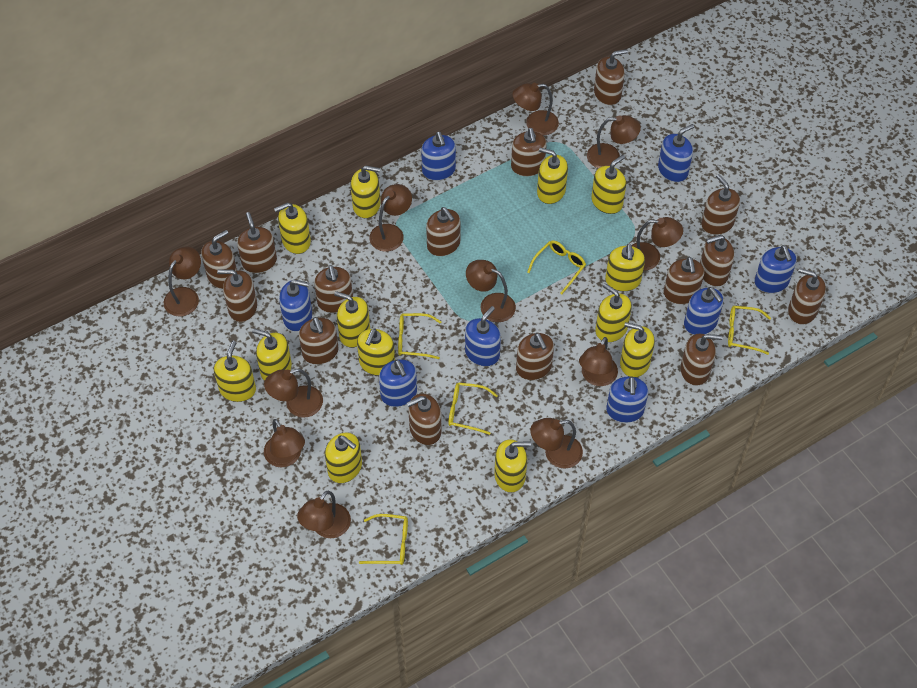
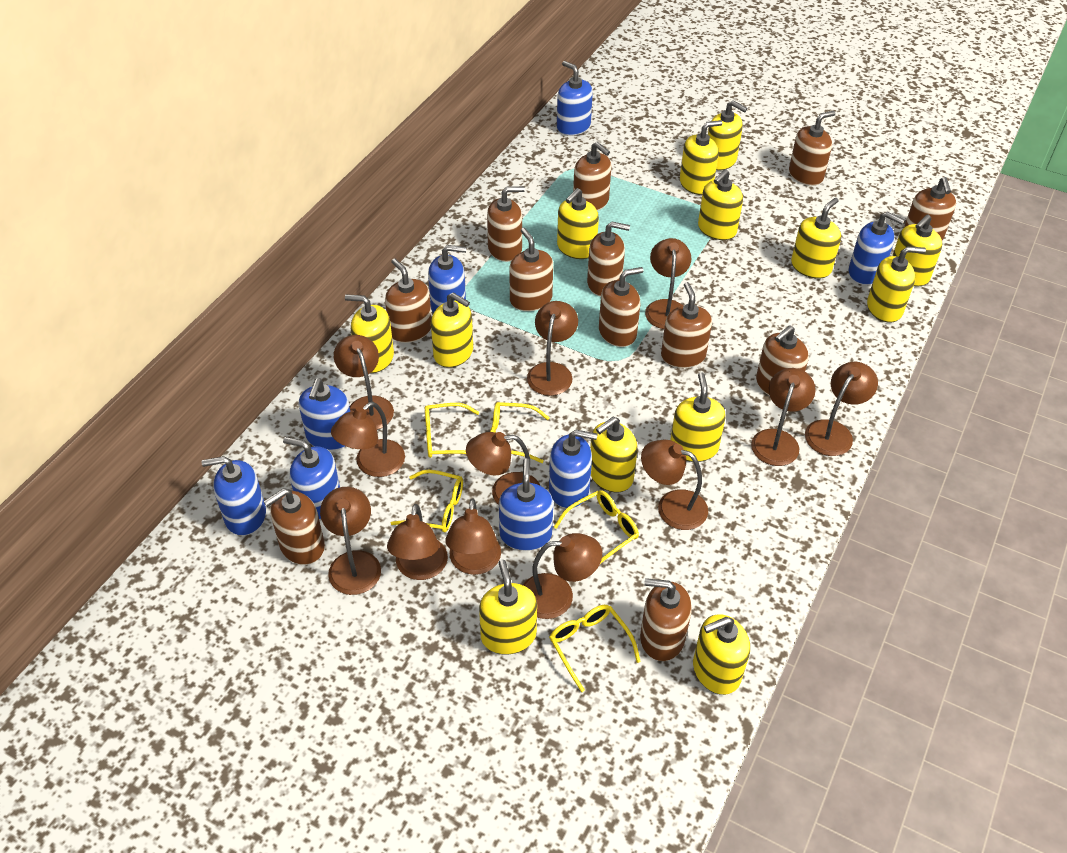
brown lamp: 11 -> 12
brown soap dispenser: 15 -> 12

